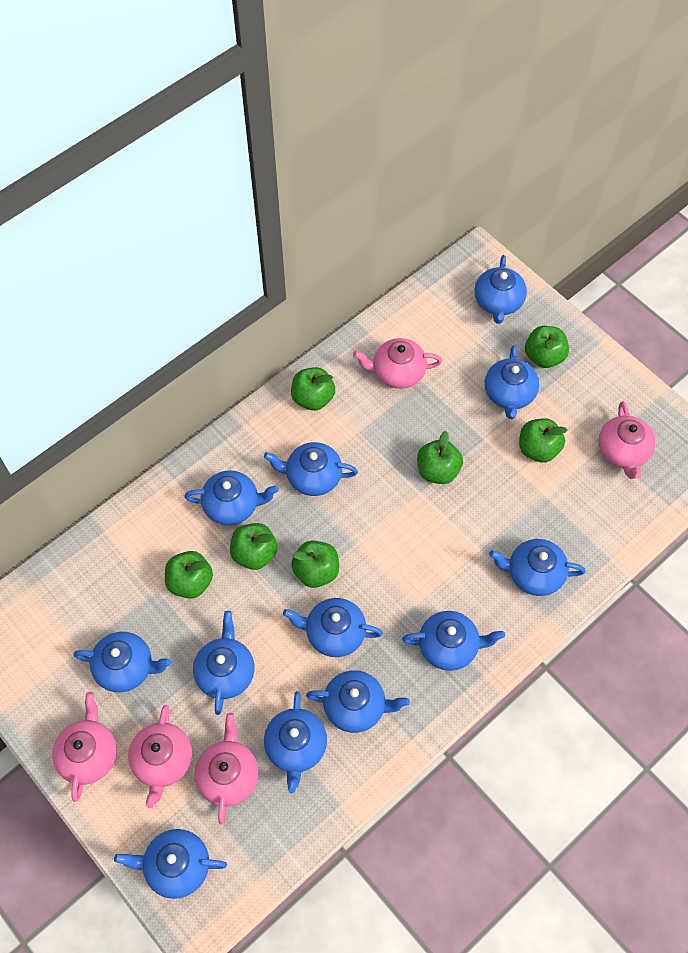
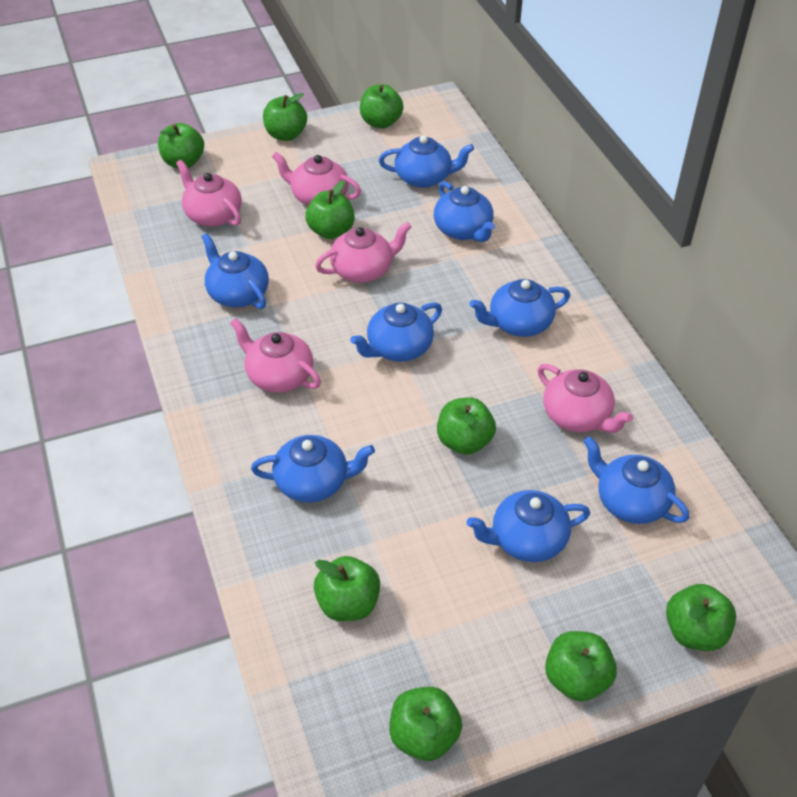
blue teapot: 12 -> 8
green apple: 7 -> 9

